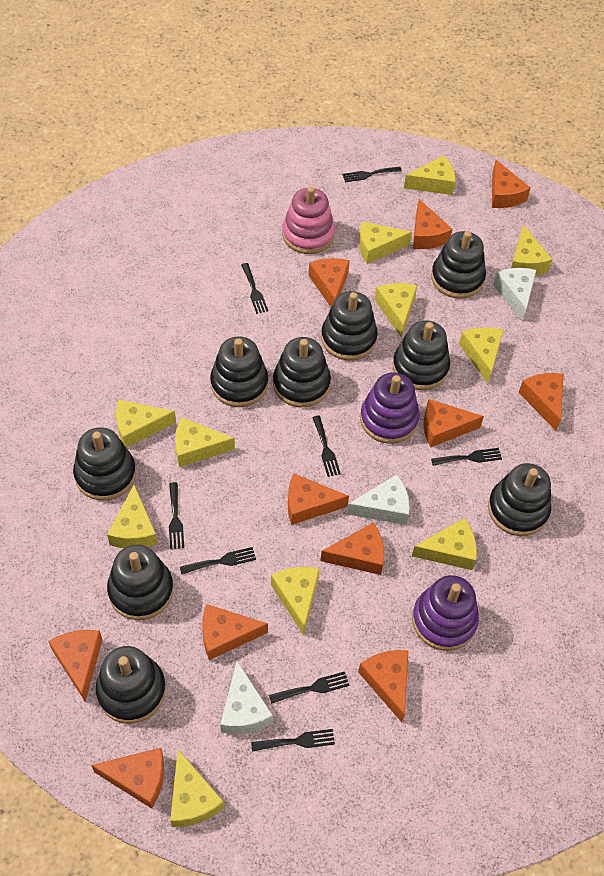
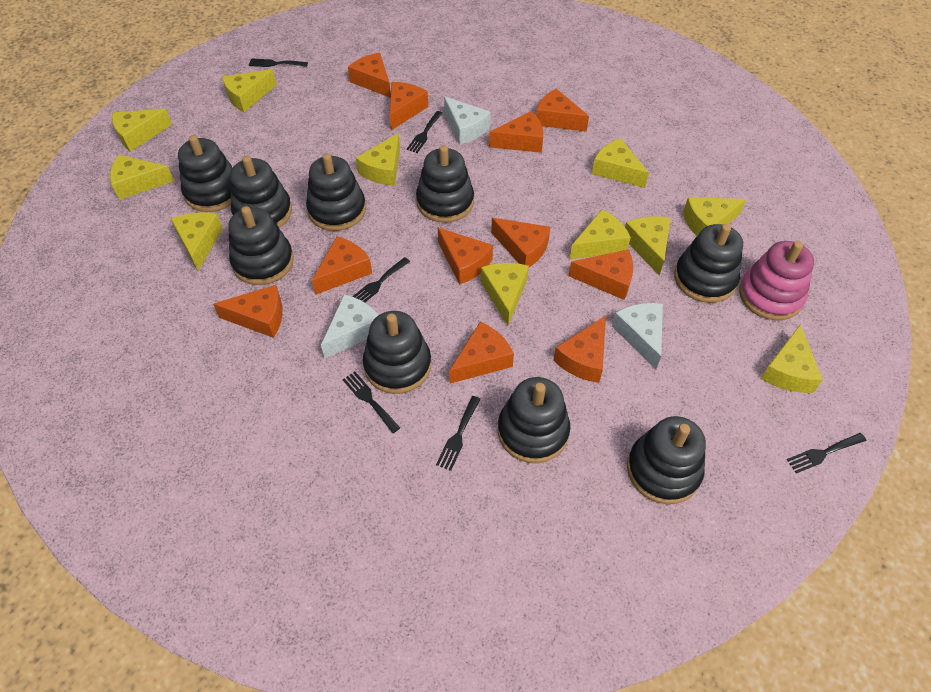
black fork: 8 -> 6
purple stacking toy: 2 -> 0

